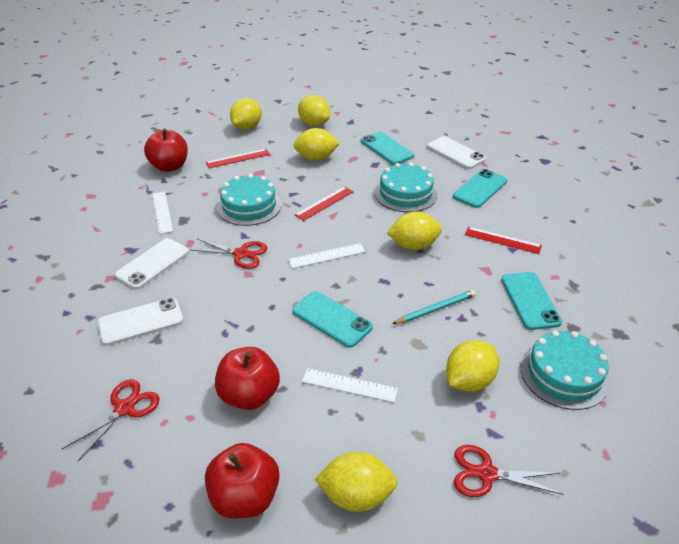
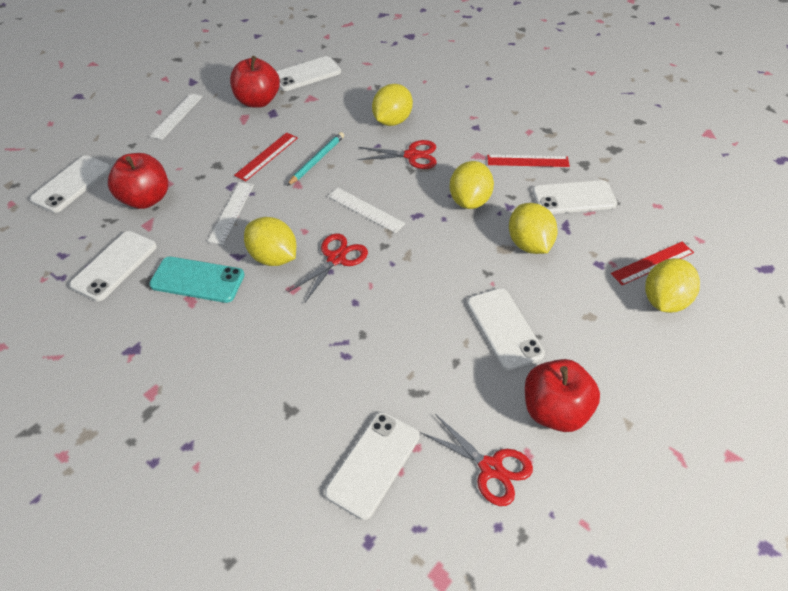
turquoise cake: 3 -> 0
turquoise phone: 4 -> 1
white phone: 3 -> 6
yellow lemon: 6 -> 5

